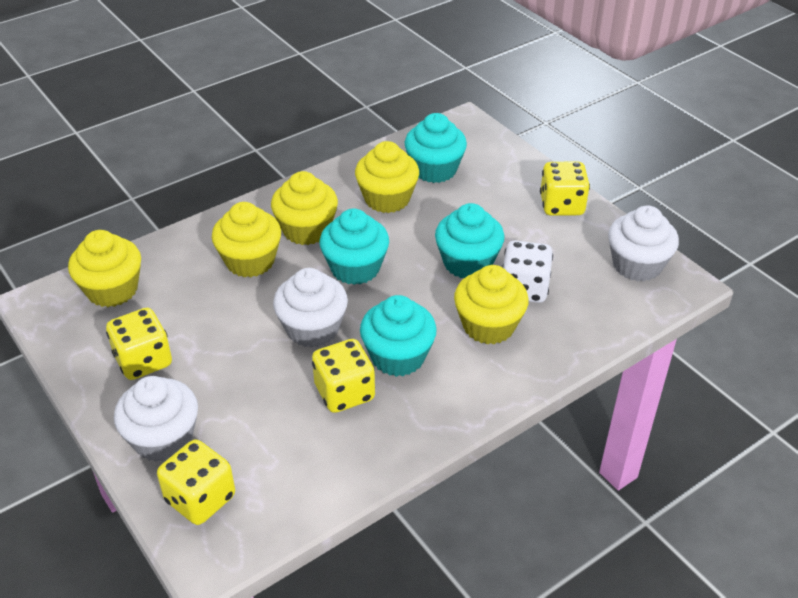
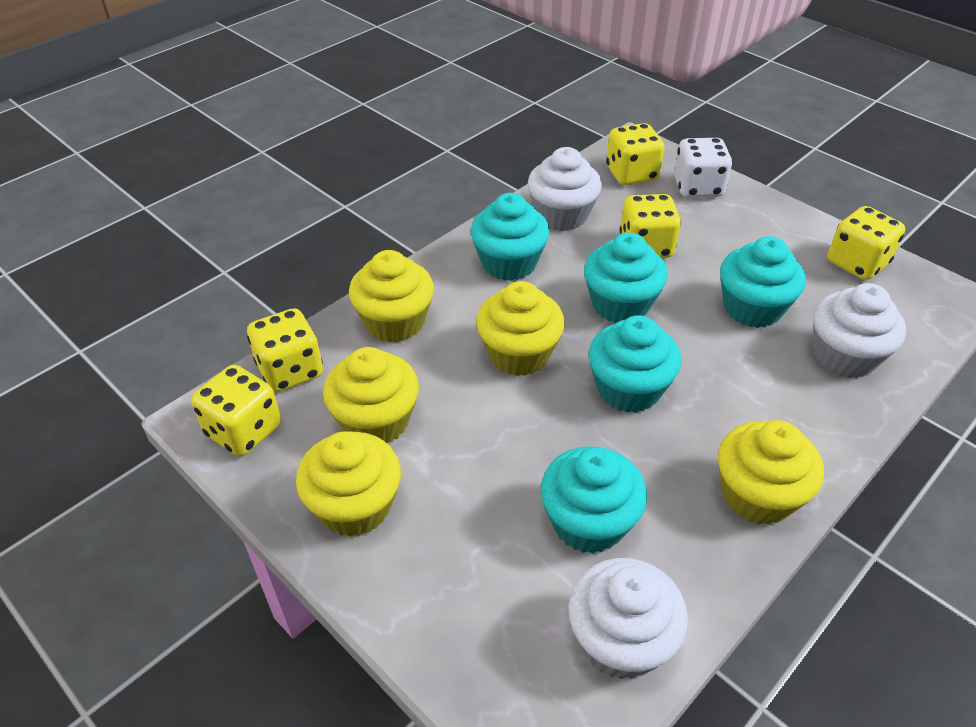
turquoise cupcake: 4 -> 5
yellow dice: 4 -> 5

